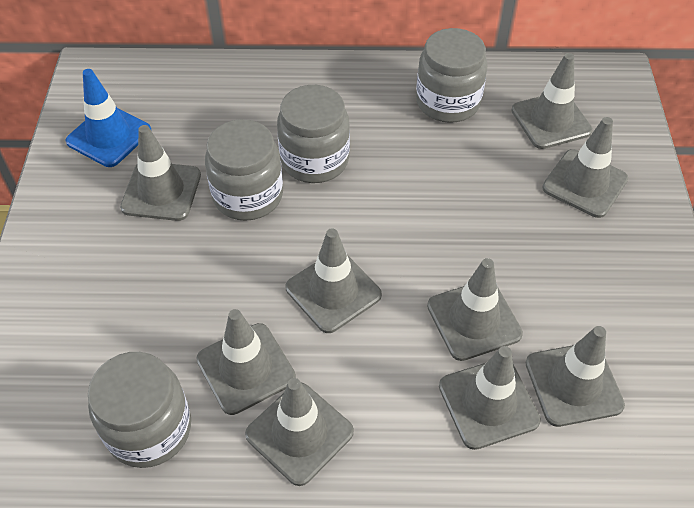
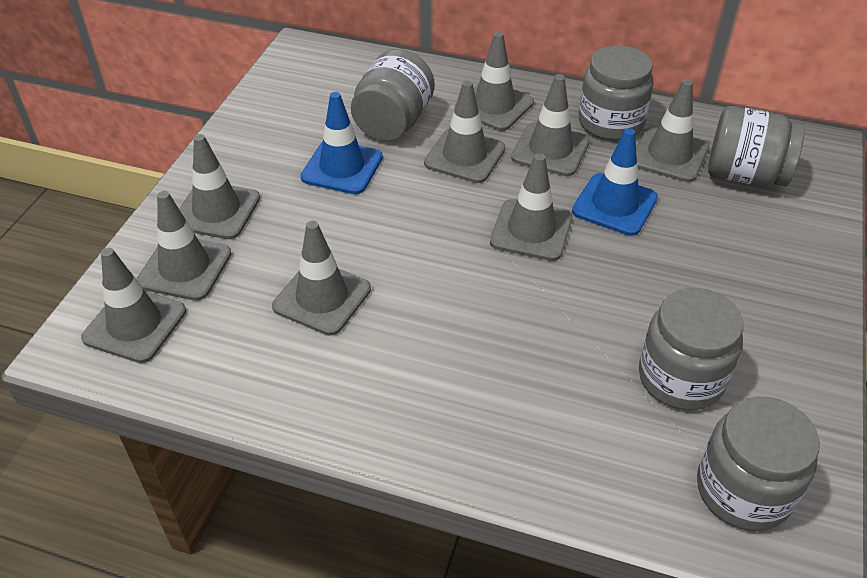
blue traffic cone: 1 -> 2
grey jar: 4 -> 5

